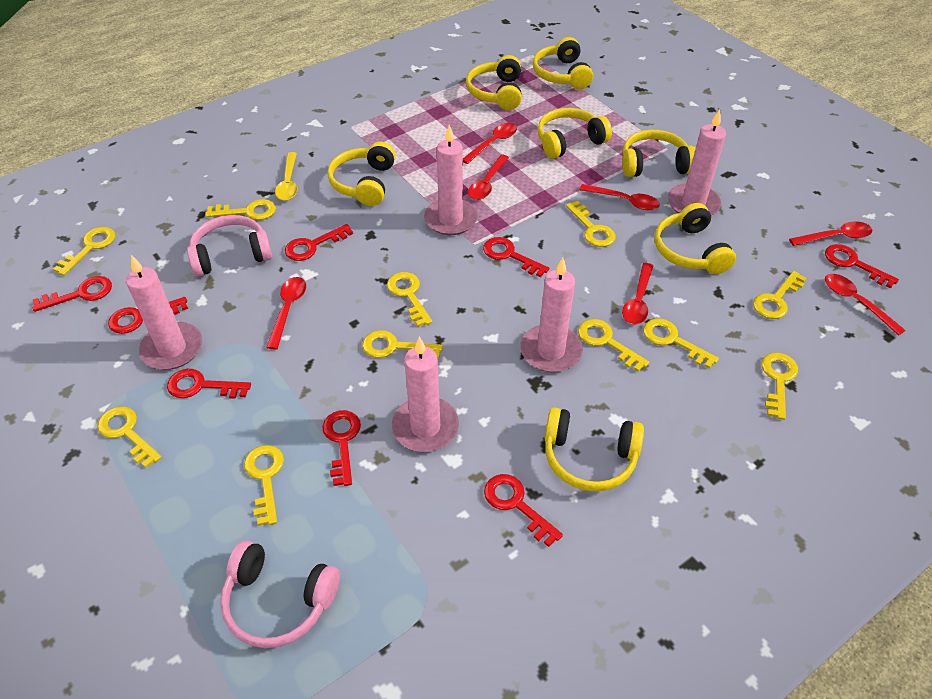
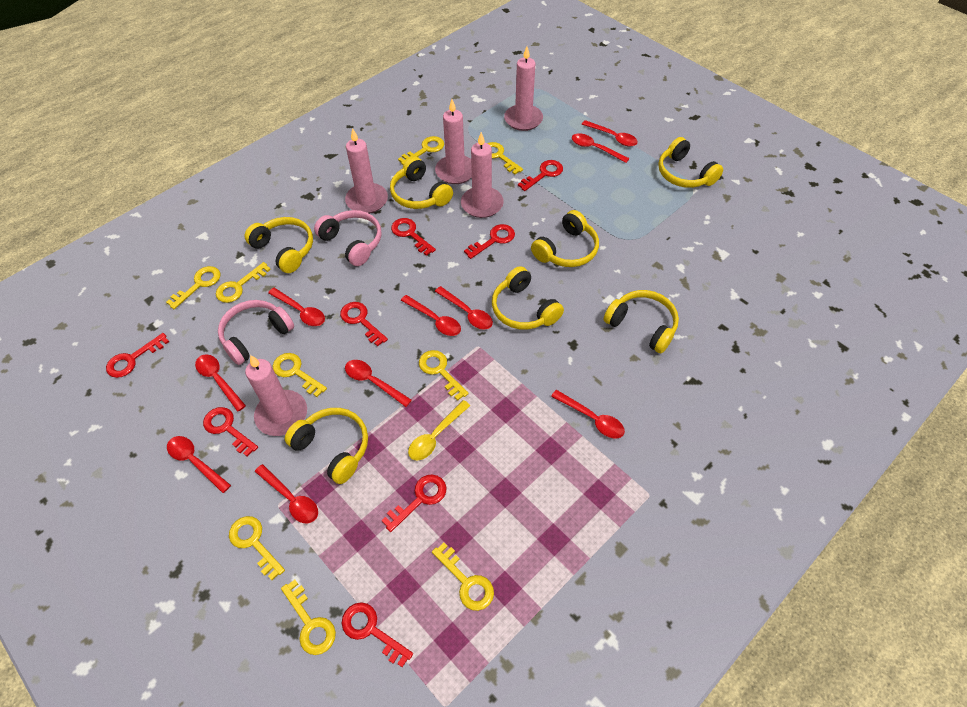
red spoon: 7 -> 10
yellow key: 11 -> 9

